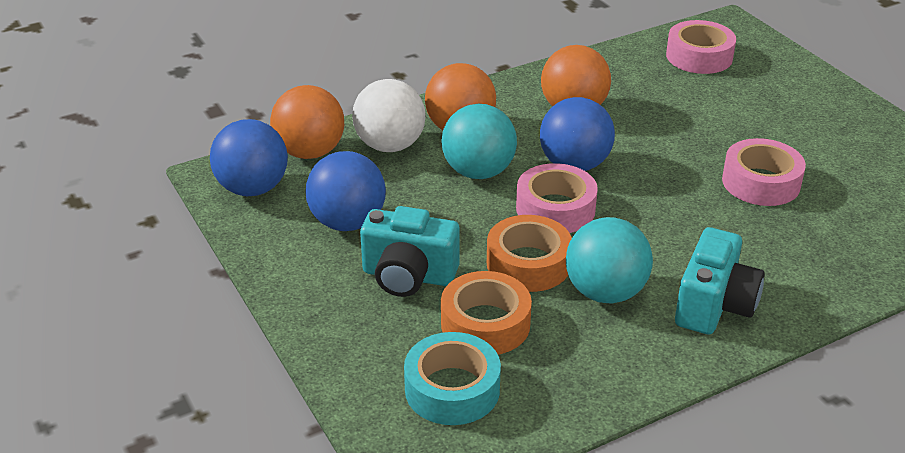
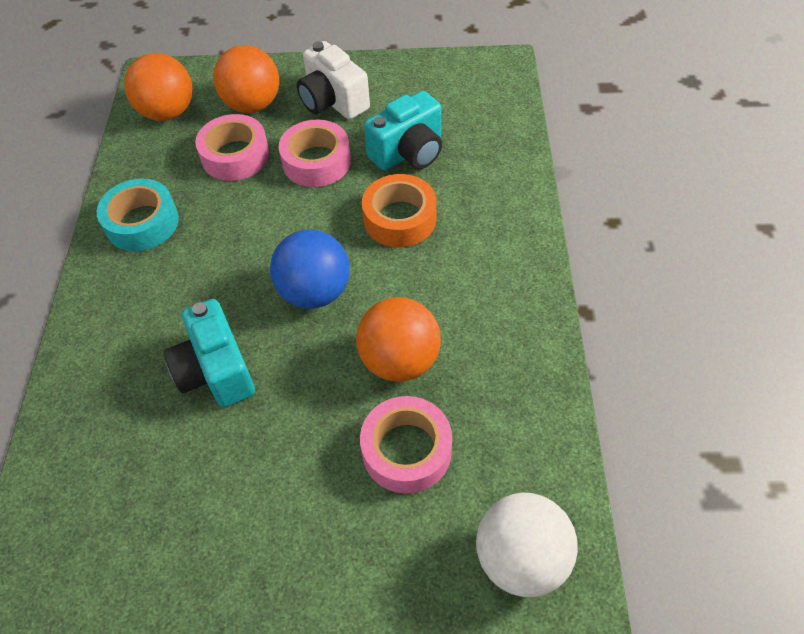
blue ball: 3 -> 1
orange tape: 2 -> 1
turquoise ball: 2 -> 0
white camera: 0 -> 1

